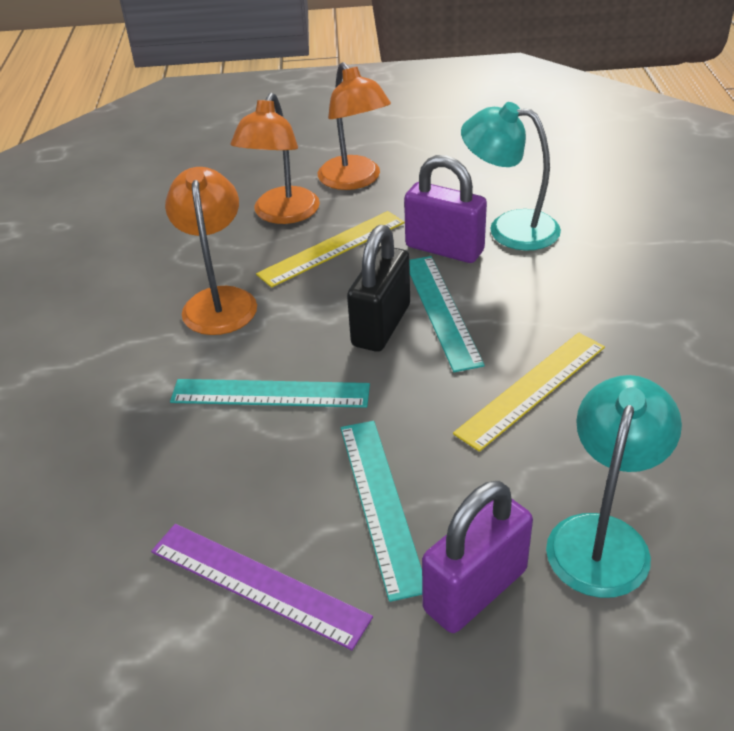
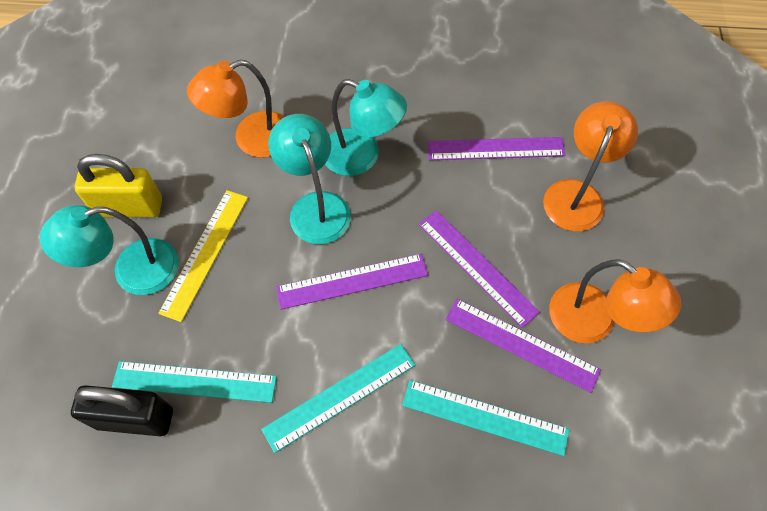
purple padlock: 2 -> 0
purple ruler: 1 -> 4
turquoise lamp: 2 -> 3
yellow padlock: 0 -> 1
yellow ruler: 2 -> 1

